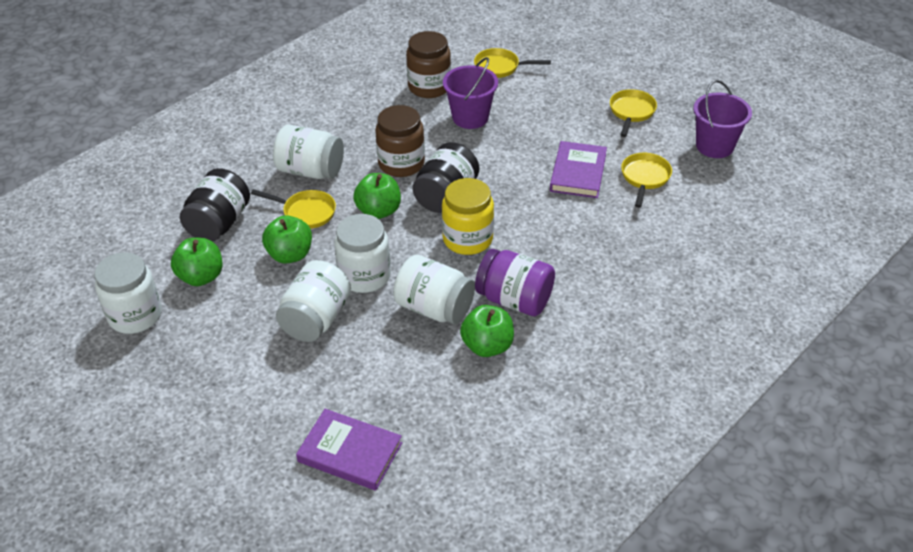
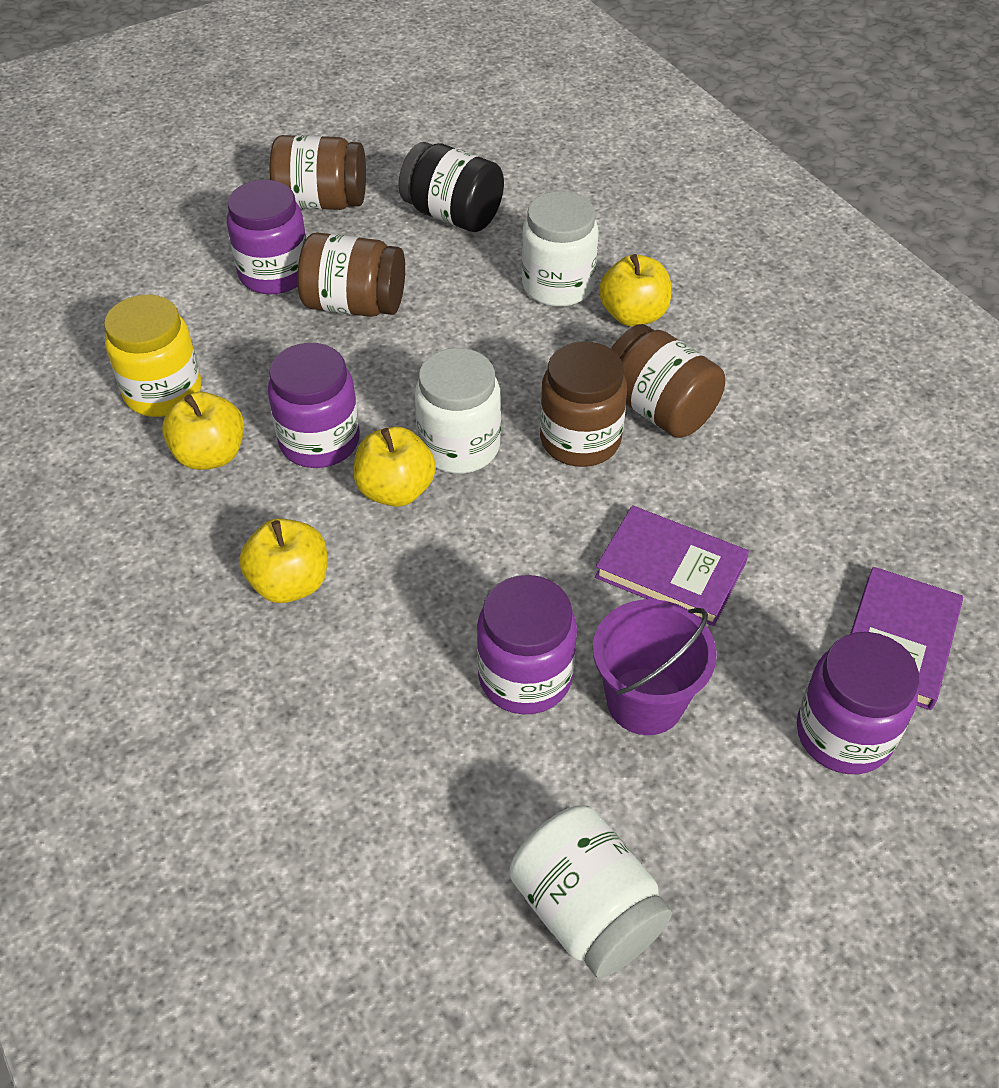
black jar: 2 -> 1
brown jar: 2 -> 4
green apple: 4 -> 0
purple bucket: 2 -> 1
purple jar: 1 -> 4
white jar: 5 -> 3
yellow apple: 0 -> 4
yellow pan: 4 -> 0

